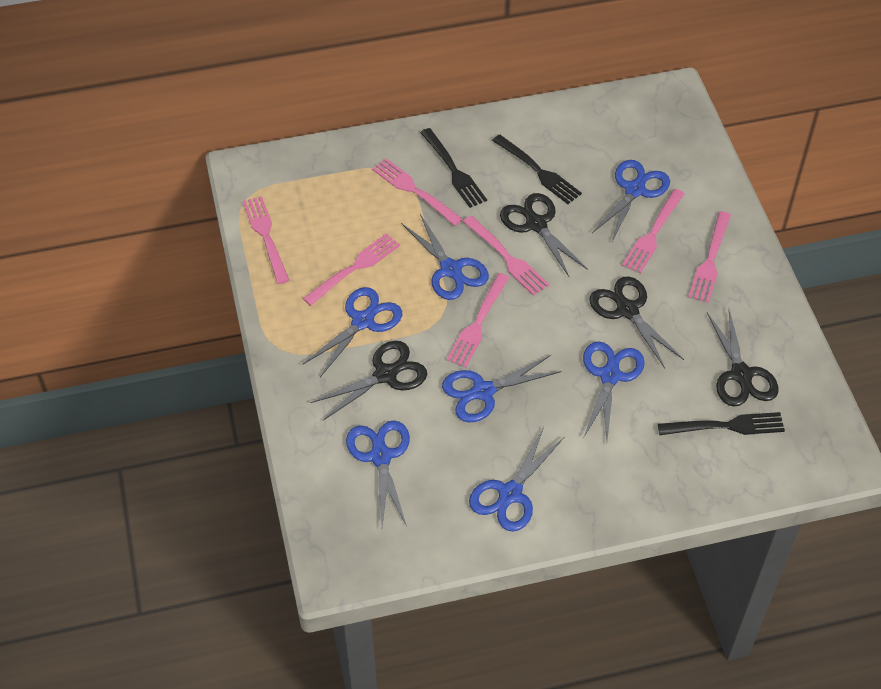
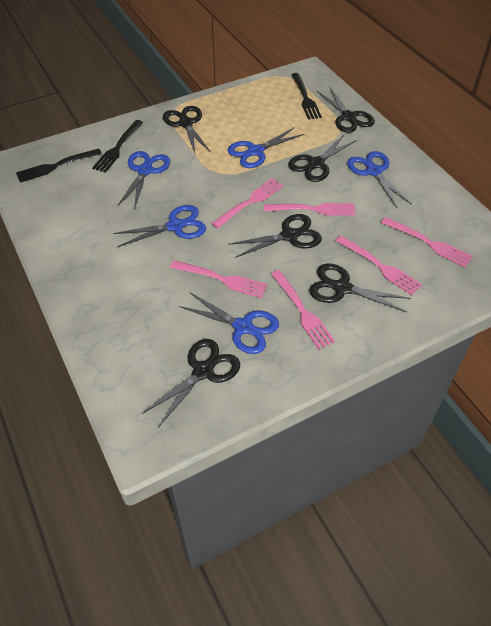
black scissors: 4 -> 6
blue scissors: 7 -> 5
pink fork: 7 -> 6

